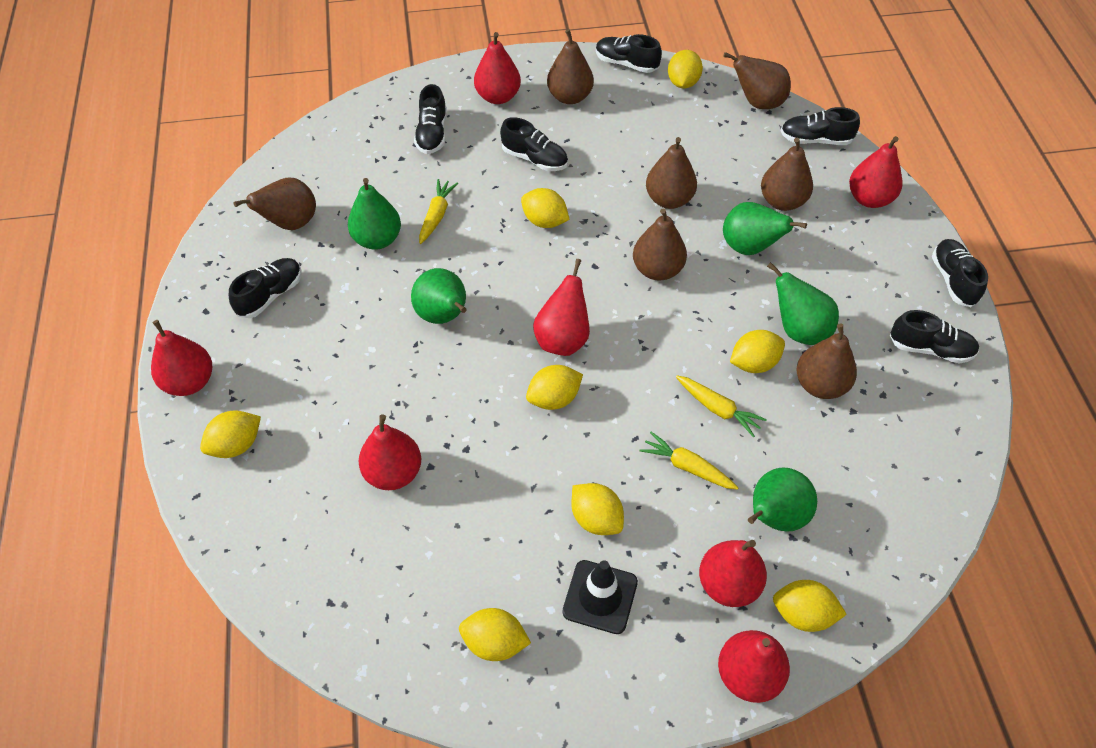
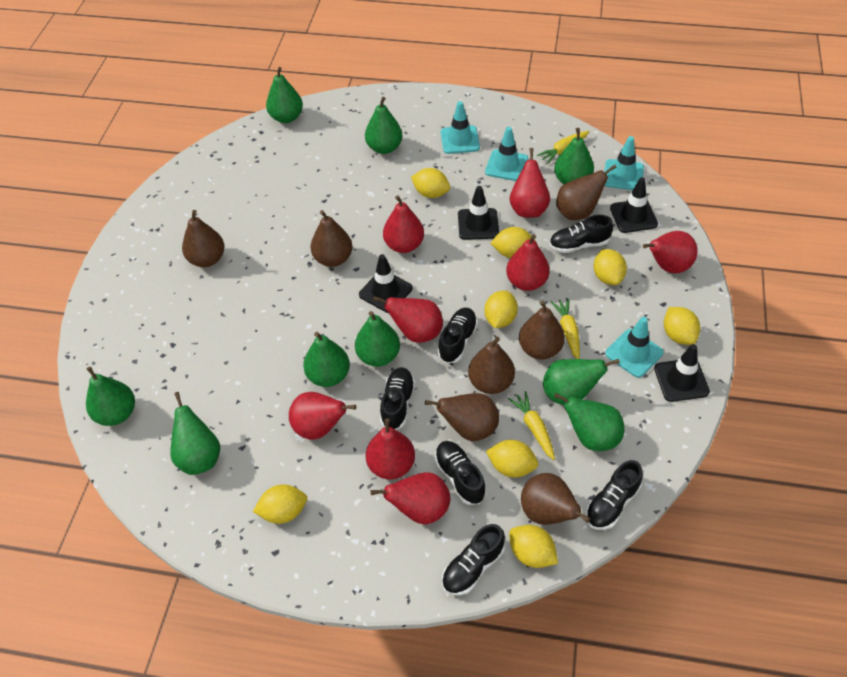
black shoe: 7 -> 6
black traffic cone: 1 -> 4
green pear: 5 -> 9
red pear: 7 -> 8
turquoise traffic cone: 0 -> 4

